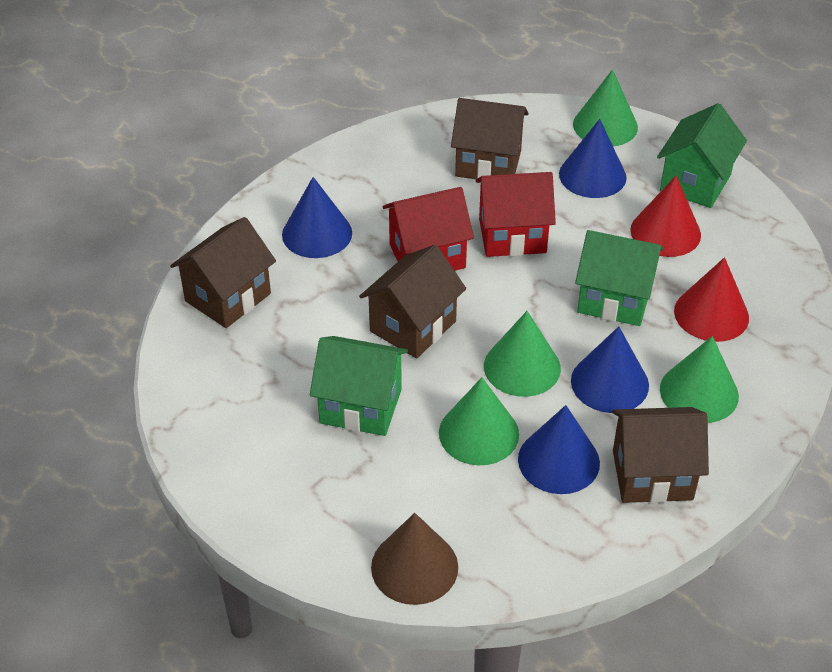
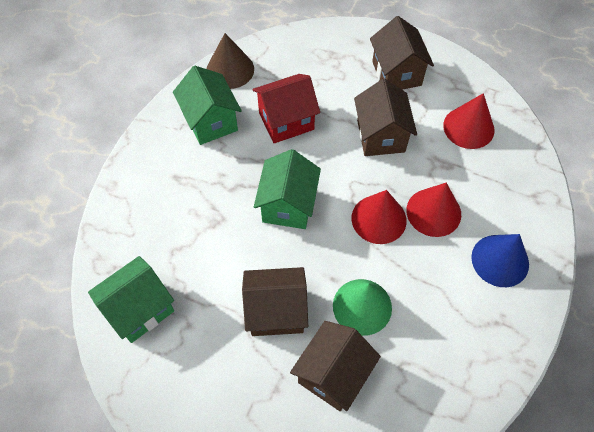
blue cone: 4 -> 1
green cone: 4 -> 1
red cone: 2 -> 3
red house: 2 -> 1

